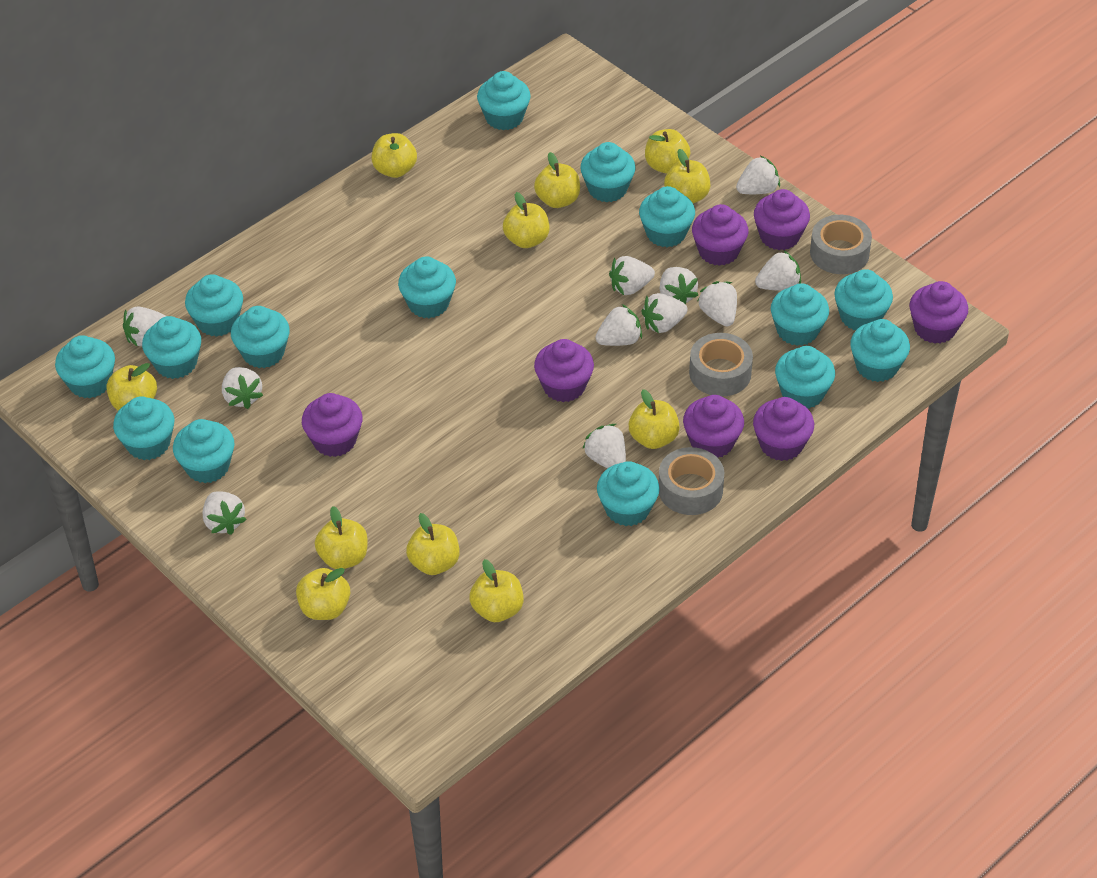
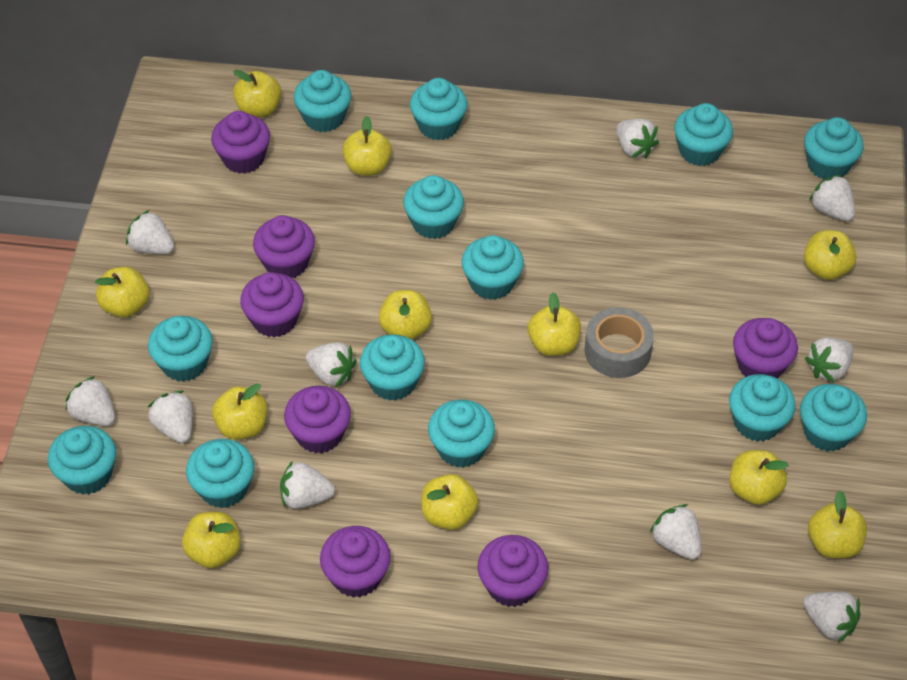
grey tape: 3 -> 1
turquoise cupcake: 15 -> 13
white strawberry: 11 -> 10

